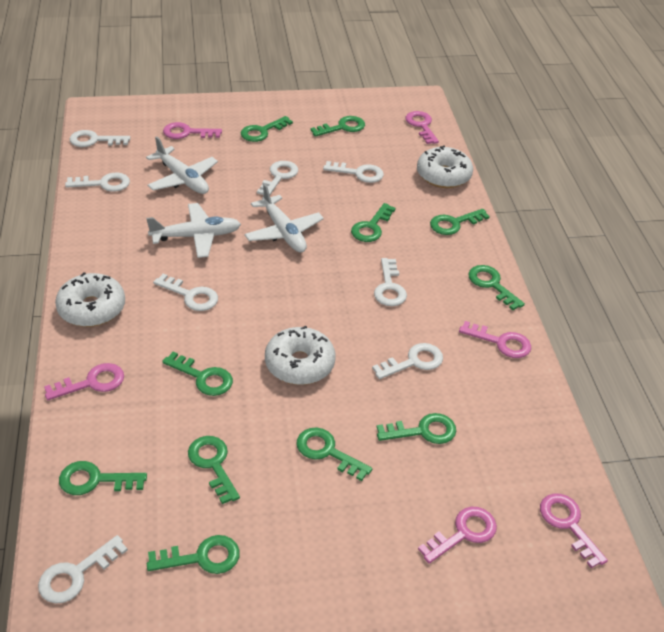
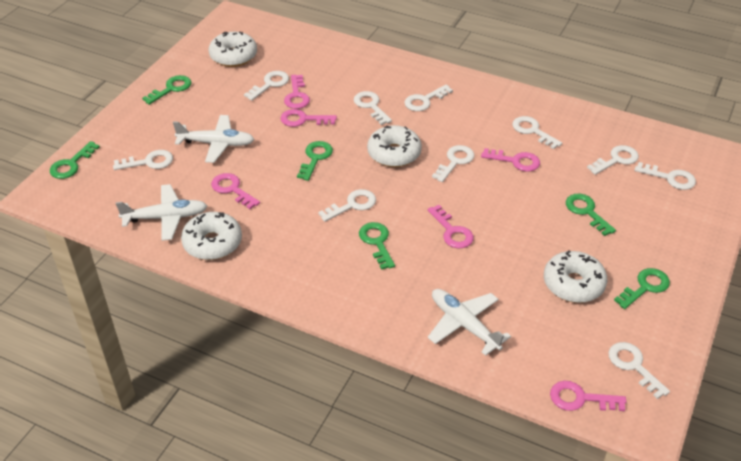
green key: 11 -> 6
white donut: 3 -> 4
white key: 8 -> 10

